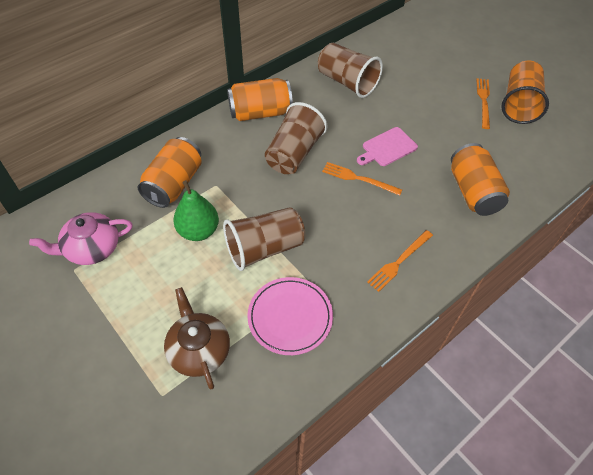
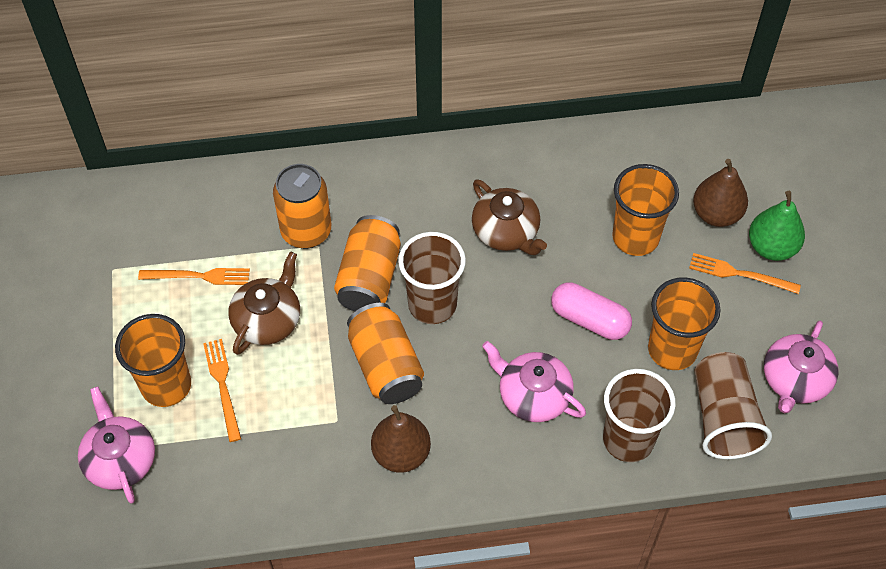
brown pear: 0 -> 2
brown teapot: 1 -> 2
orange cup: 1 -> 3
pink capsule: 0 -> 1
pink cutting board: 1 -> 0
pink plate: 1 -> 0
pink teapot: 1 -> 3

